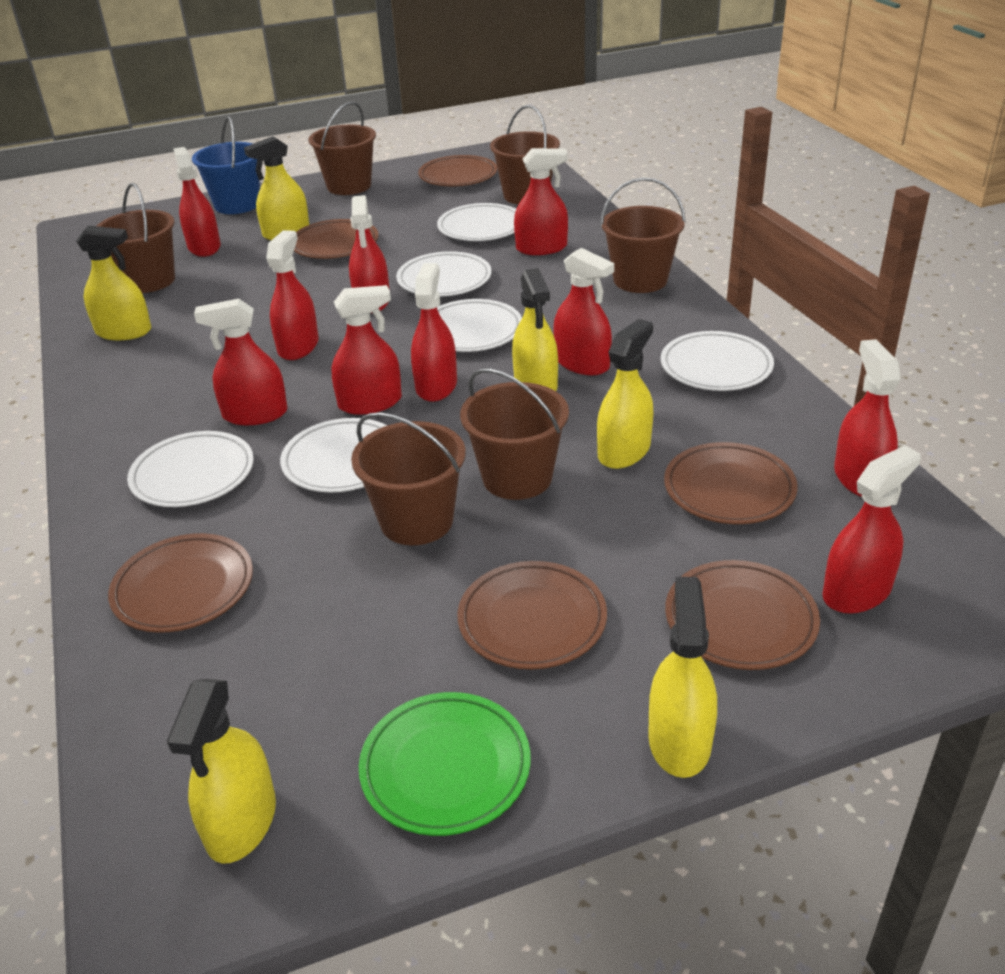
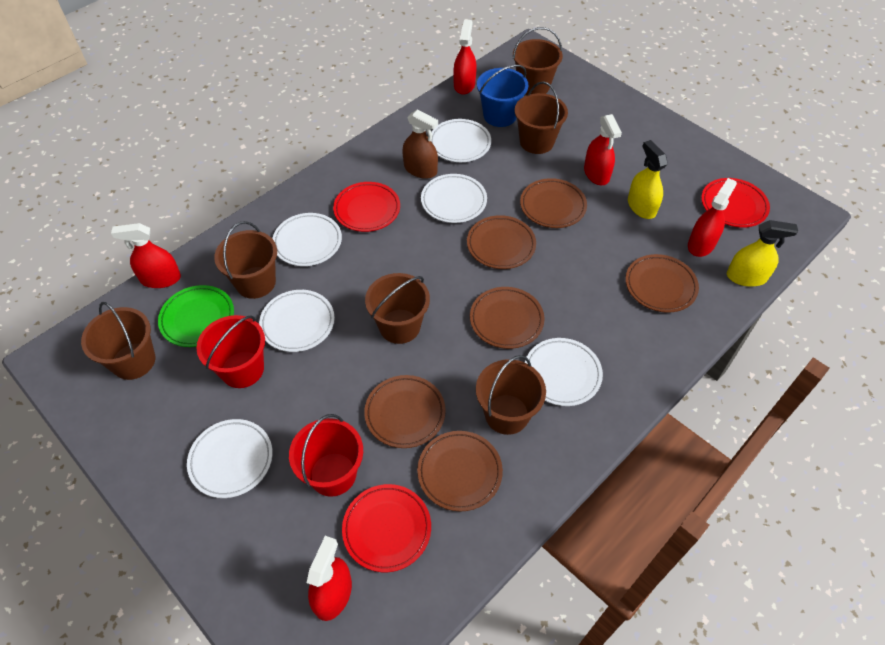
brown spray bottle: 0 -> 1
red bucket: 0 -> 2
red plate: 0 -> 3
red spray bottle: 10 -> 5
yellow spray bottle: 6 -> 2

